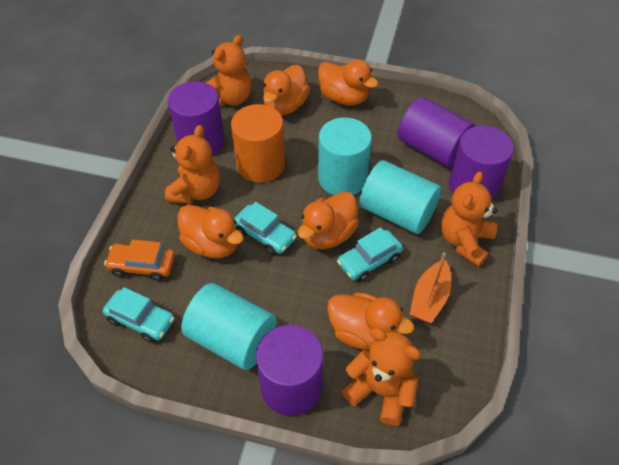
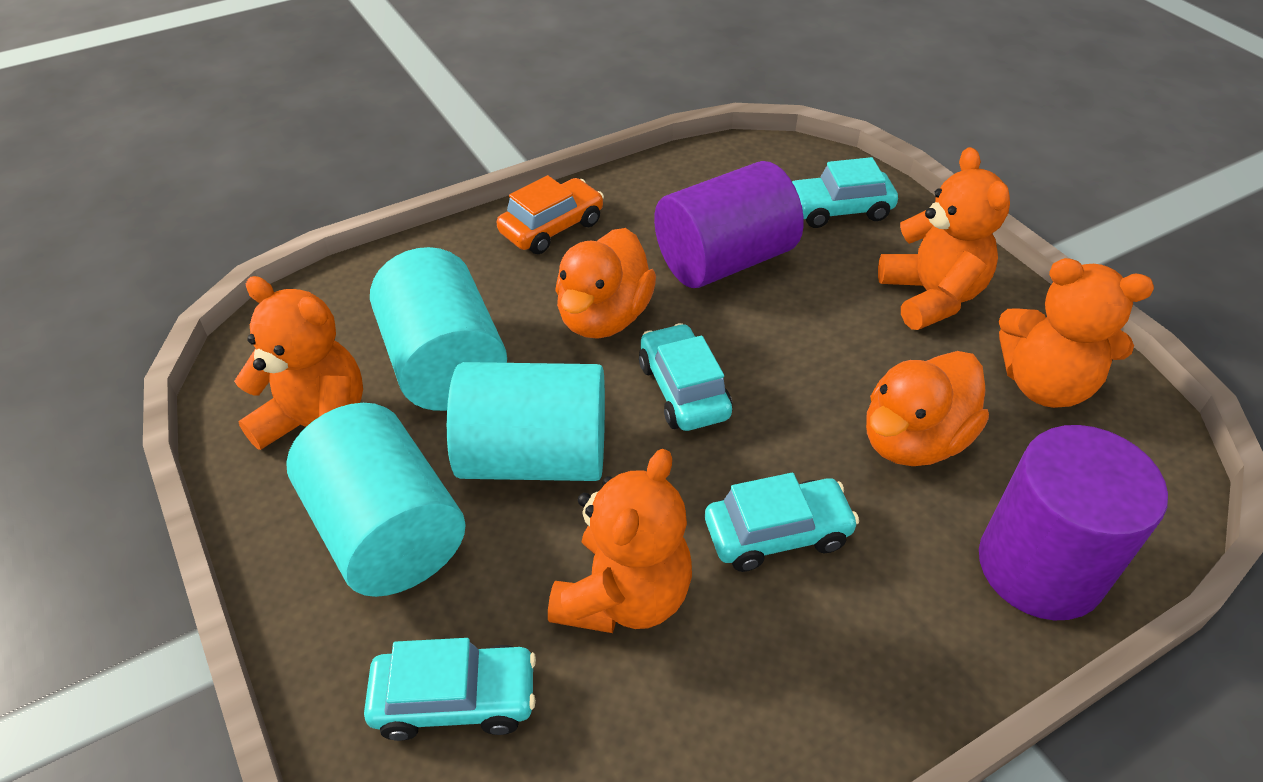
orange boat: 1 -> 0
orange cylinder: 1 -> 0
orange duck: 5 -> 2
purple cylinder: 4 -> 2
turquoise car: 3 -> 4

